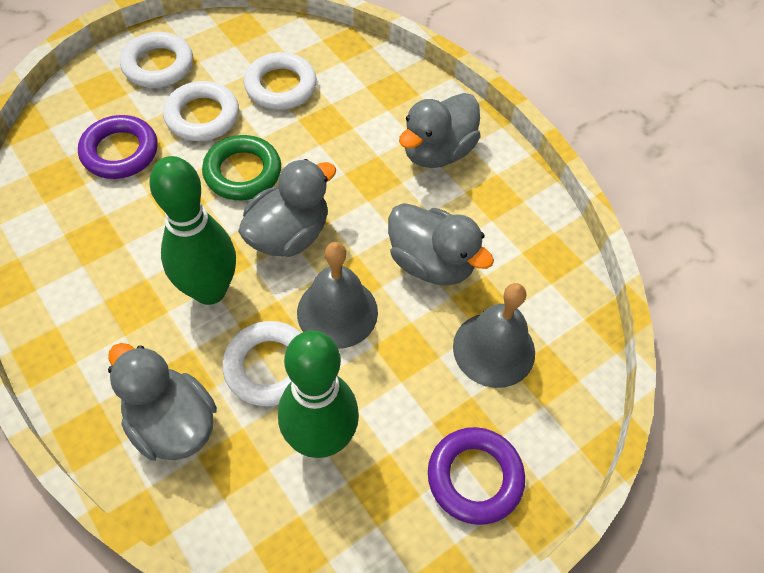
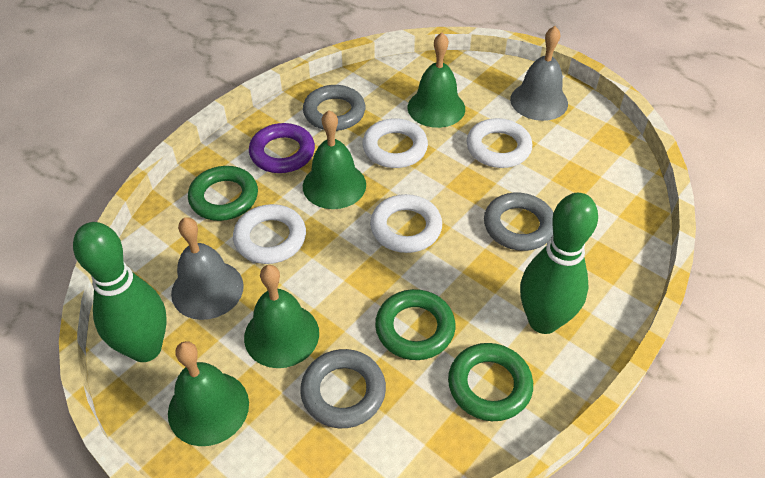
green bell: 0 -> 4
green ring: 1 -> 3
grey duck: 4 -> 0
grey ring: 0 -> 3
purple ring: 2 -> 1

